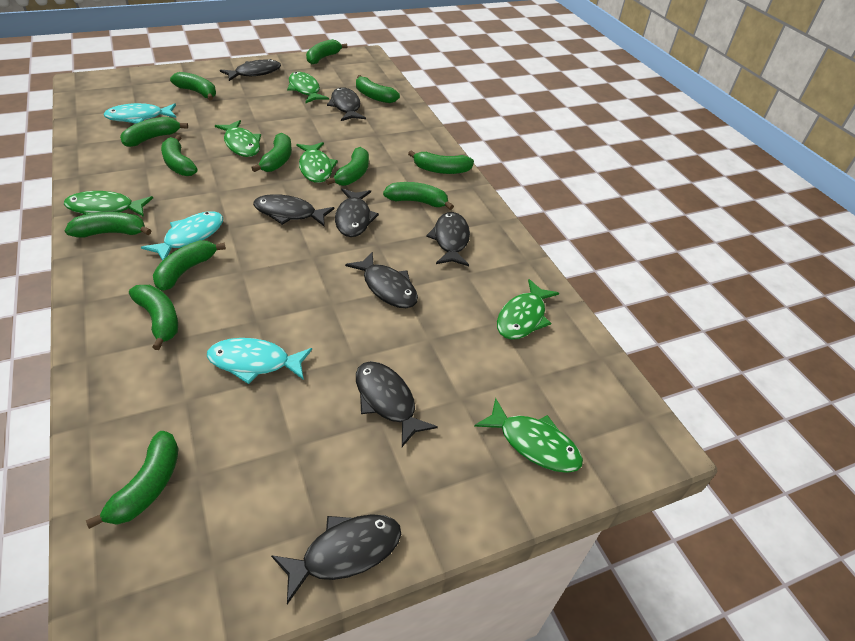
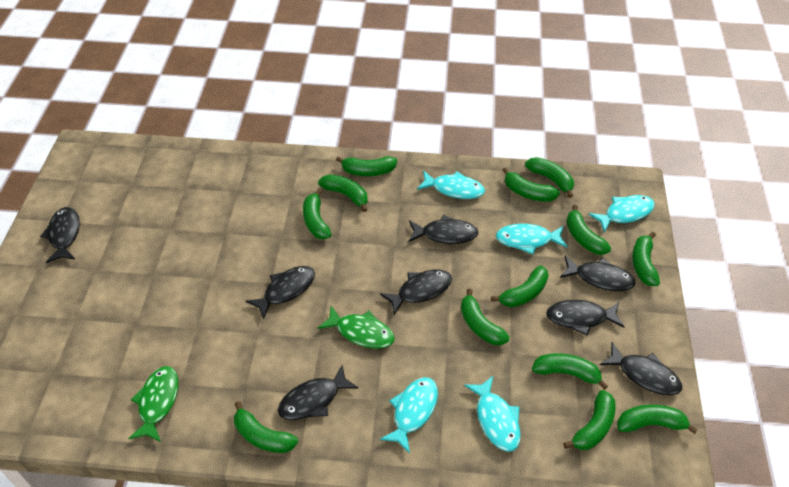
green fish: 6 -> 2
turquoise fish: 3 -> 5

